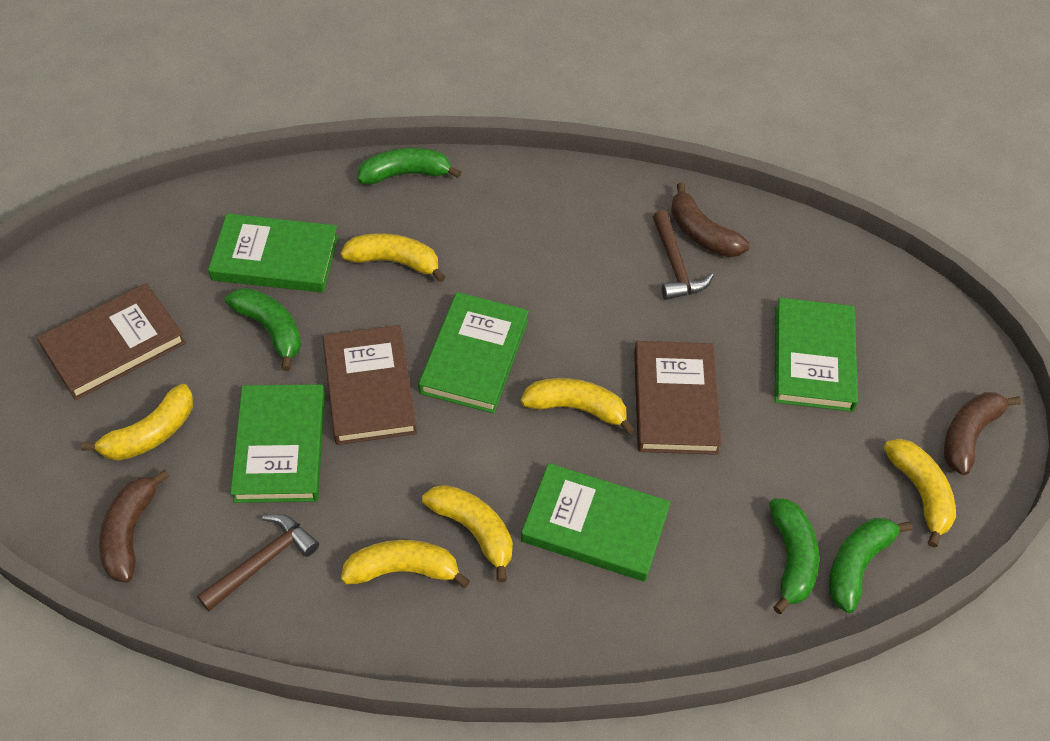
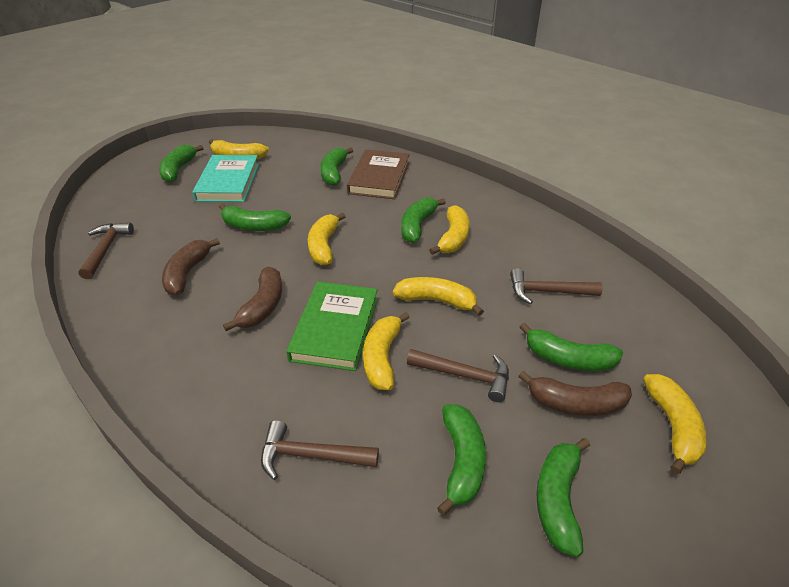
brown book: 3 -> 1
brown hammer: 2 -> 4
green banana: 4 -> 7
green book: 5 -> 1
turquoise book: 0 -> 1

